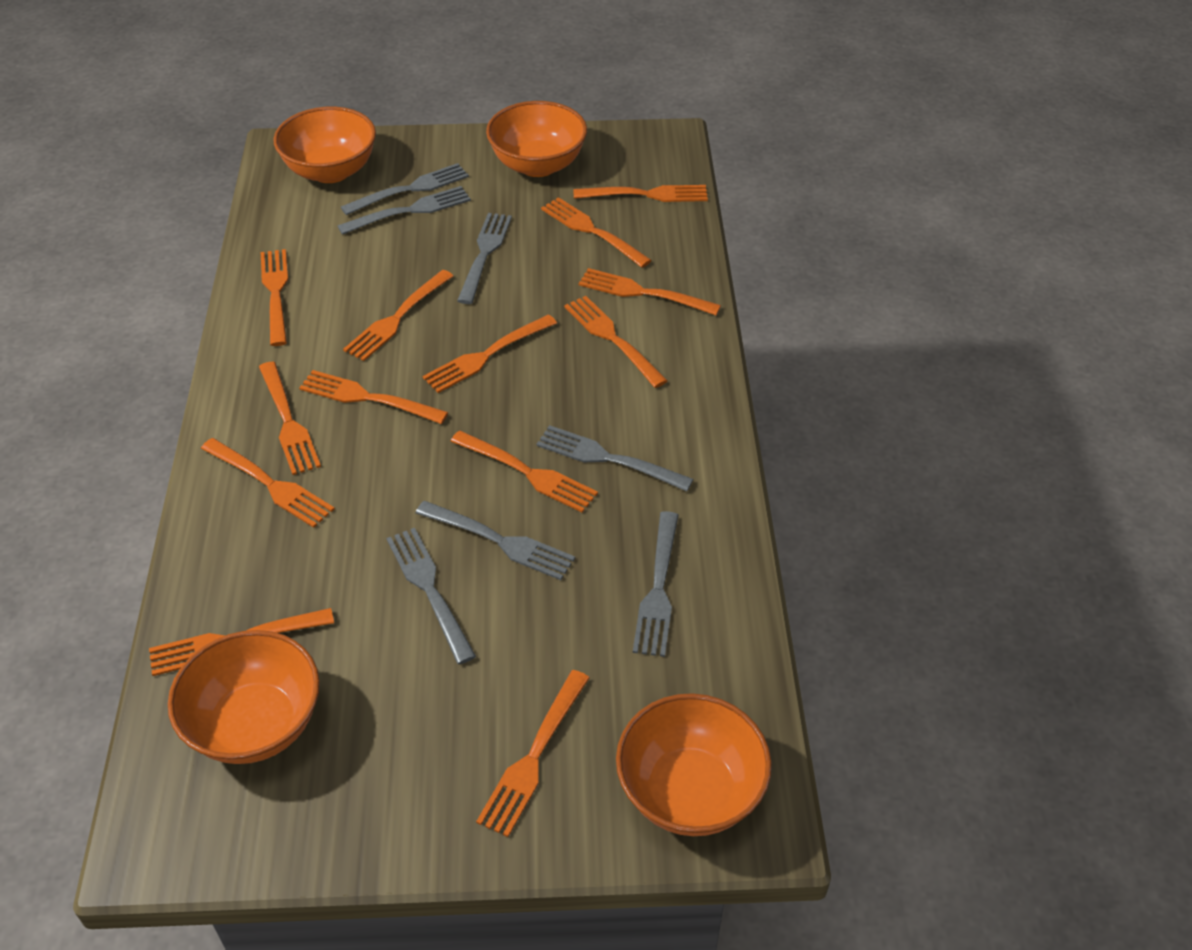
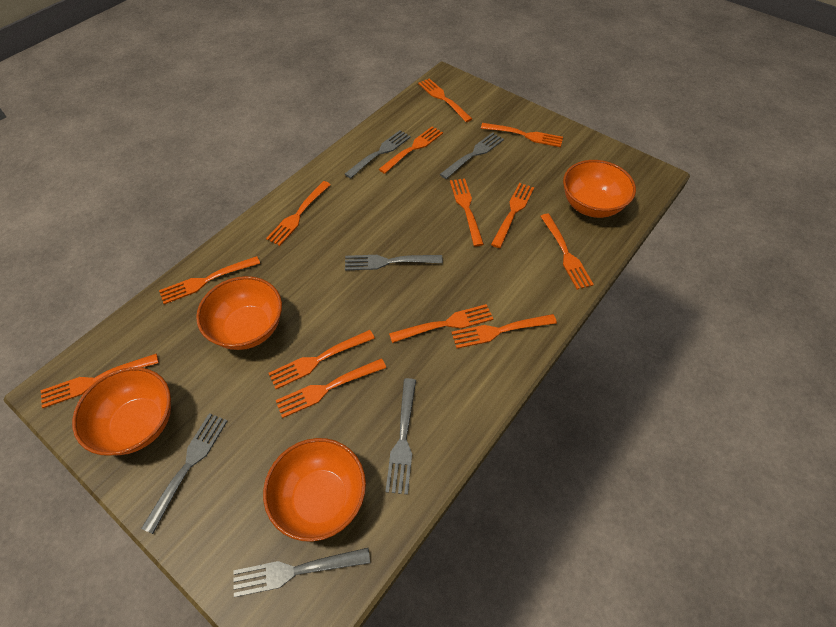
grey fork: 7 -> 6

